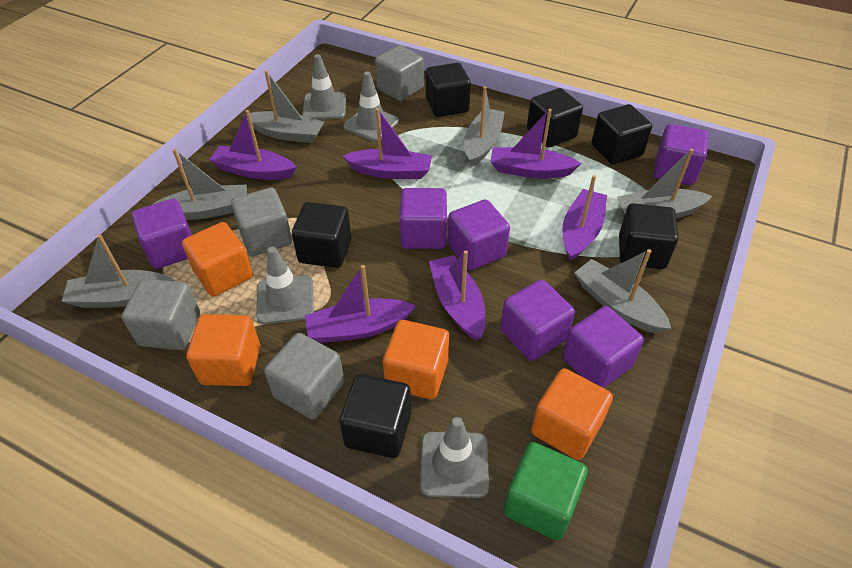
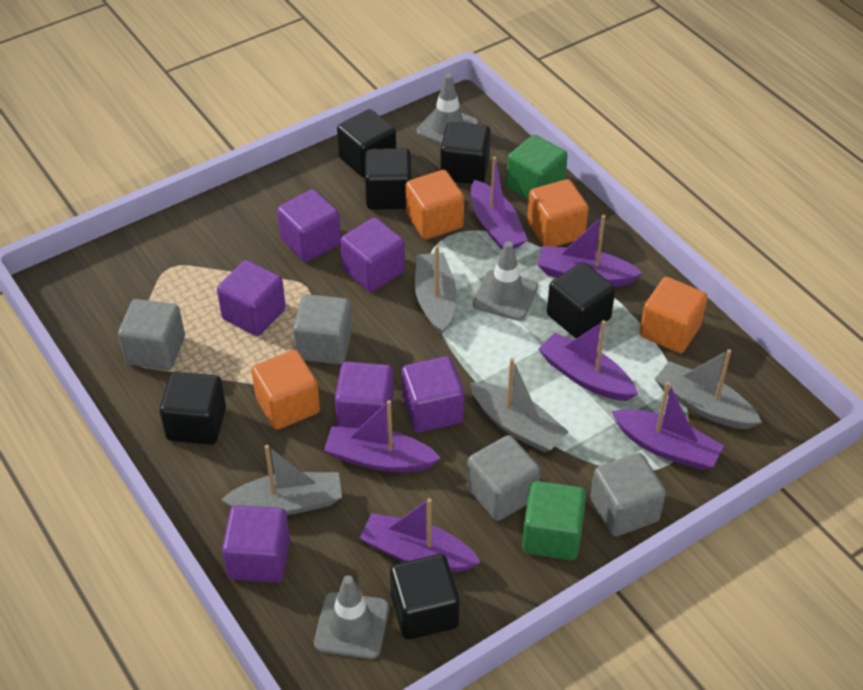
green cube: 1 -> 2
grey boat: 6 -> 4
grey traffic cone: 4 -> 3

